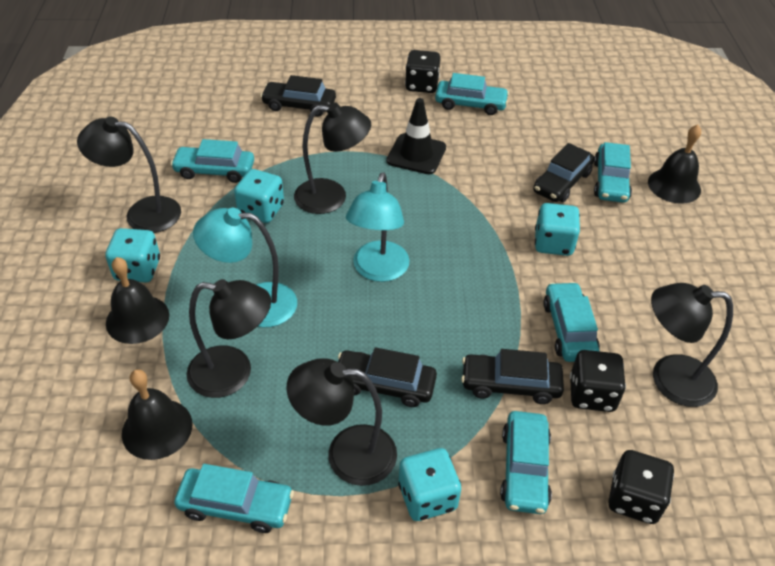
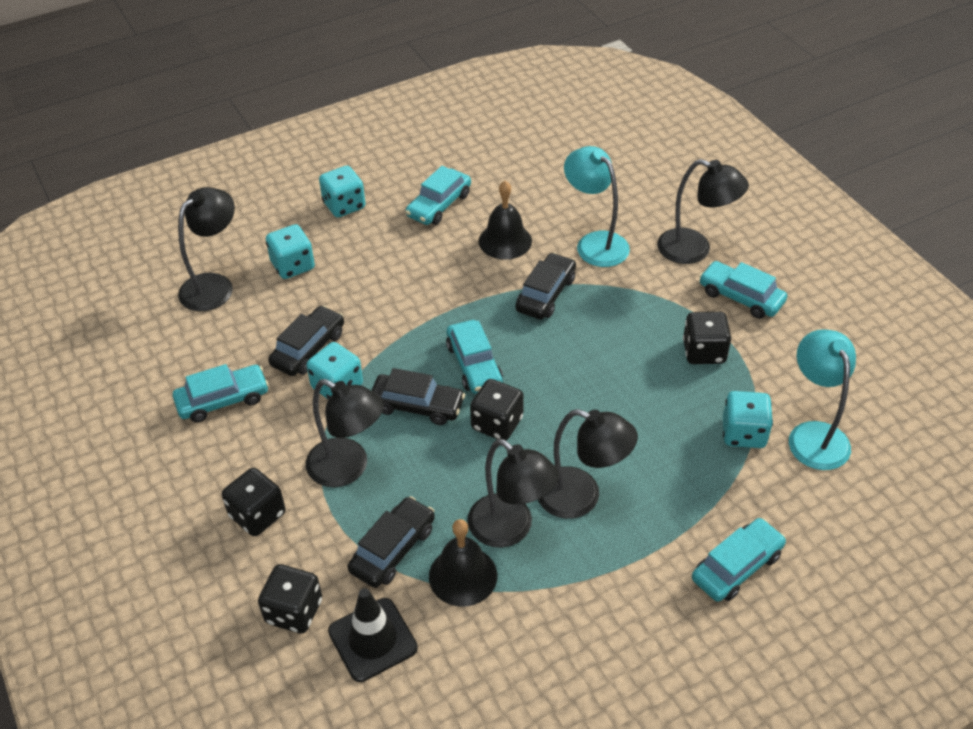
black bell: 3 -> 2
black dice: 3 -> 4
turquoise car: 6 -> 5

